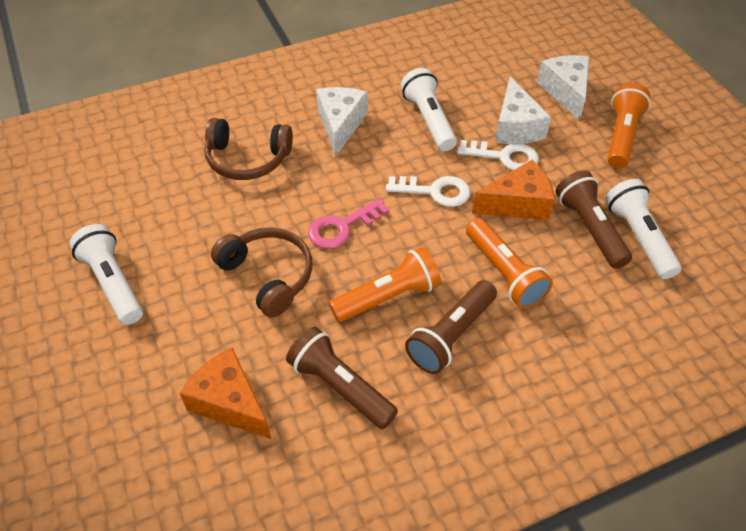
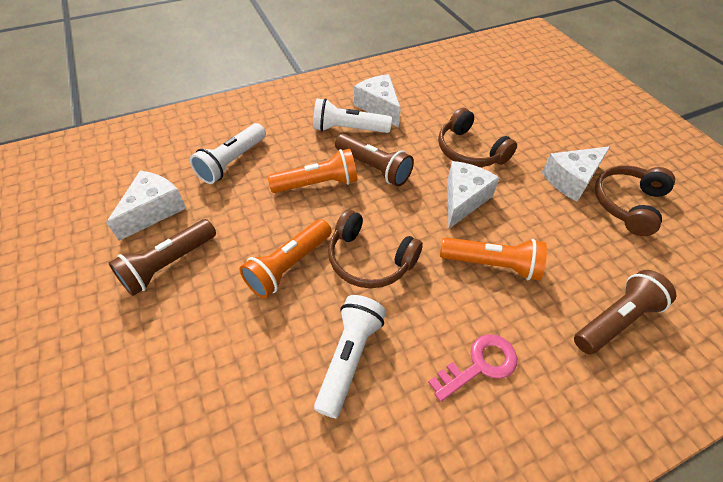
brown headphones: 2 -> 3
orange cheese: 2 -> 0
white cheese: 3 -> 4
white key: 2 -> 0

